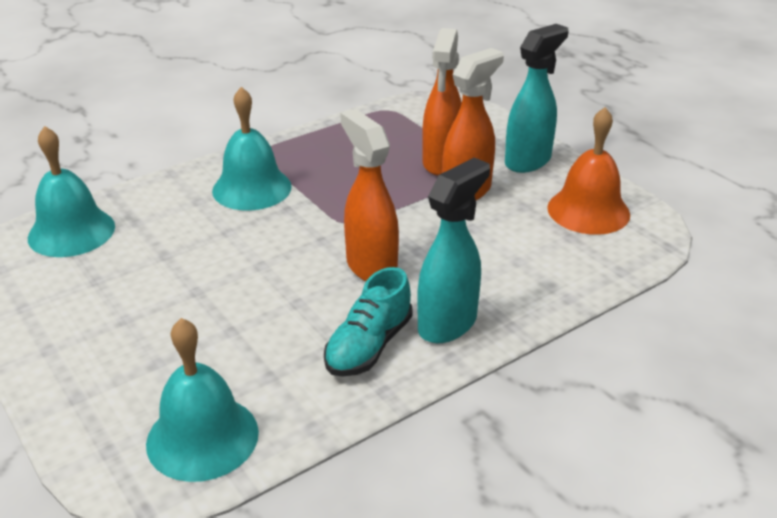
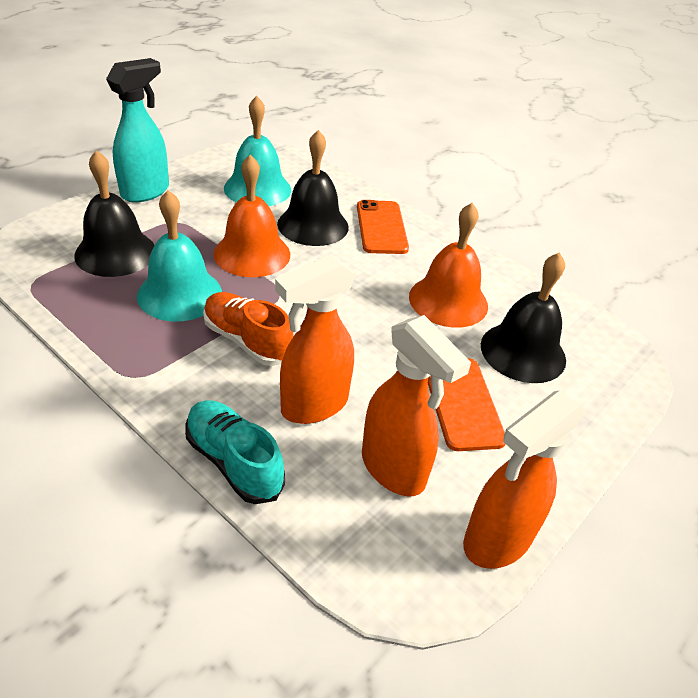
black bell: 0 -> 3
orange bell: 1 -> 2
orange phone: 0 -> 2
orange shoe: 0 -> 1
turquoise bell: 3 -> 2
turquoise spray bottle: 2 -> 1

